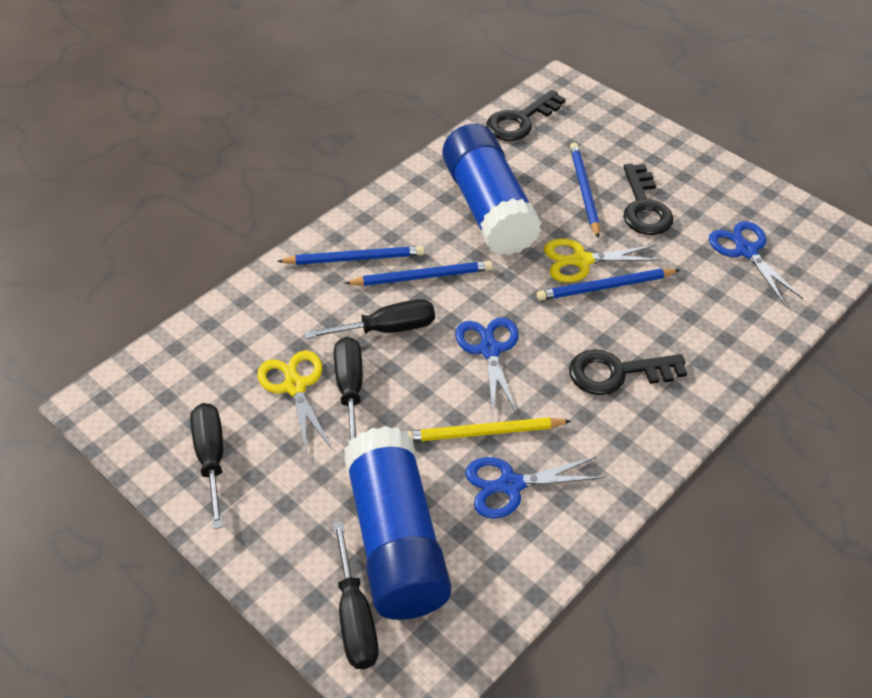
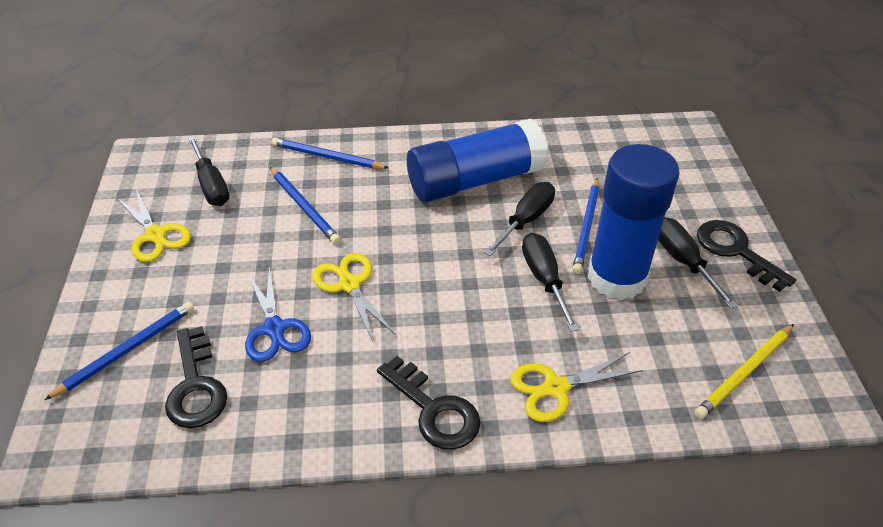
blue scissors: 3 -> 1
yellow scissors: 2 -> 3

